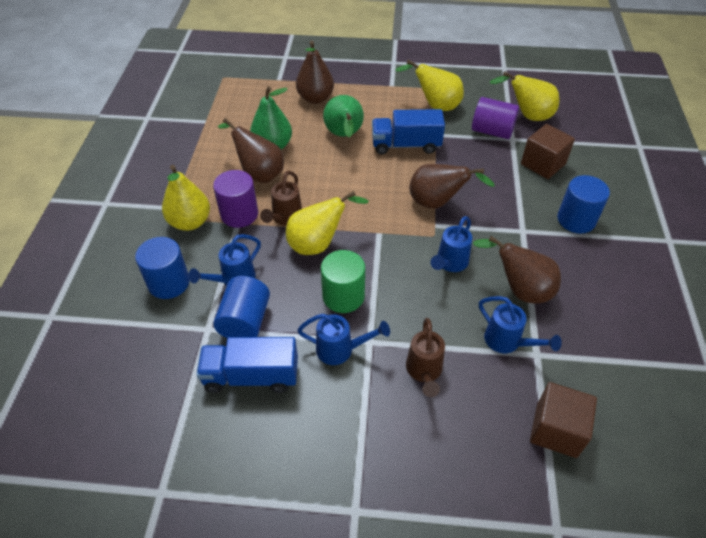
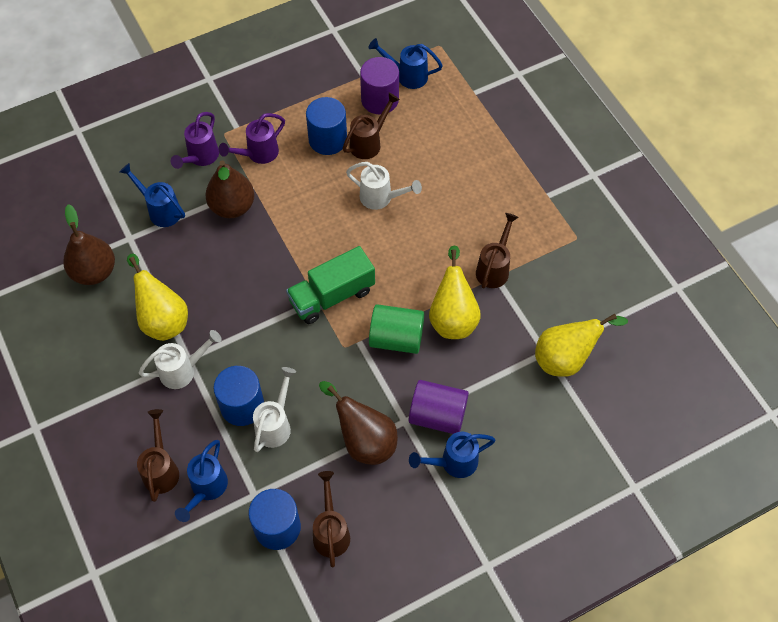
blue truck: 2 -> 0
brown cube: 2 -> 0
brown pear: 4 -> 3
brown watering can: 2 -> 4
green pear: 2 -> 0
green truck: 0 -> 1
purple watering can: 0 -> 2
white watering can: 0 -> 3
yellow pear: 4 -> 3

